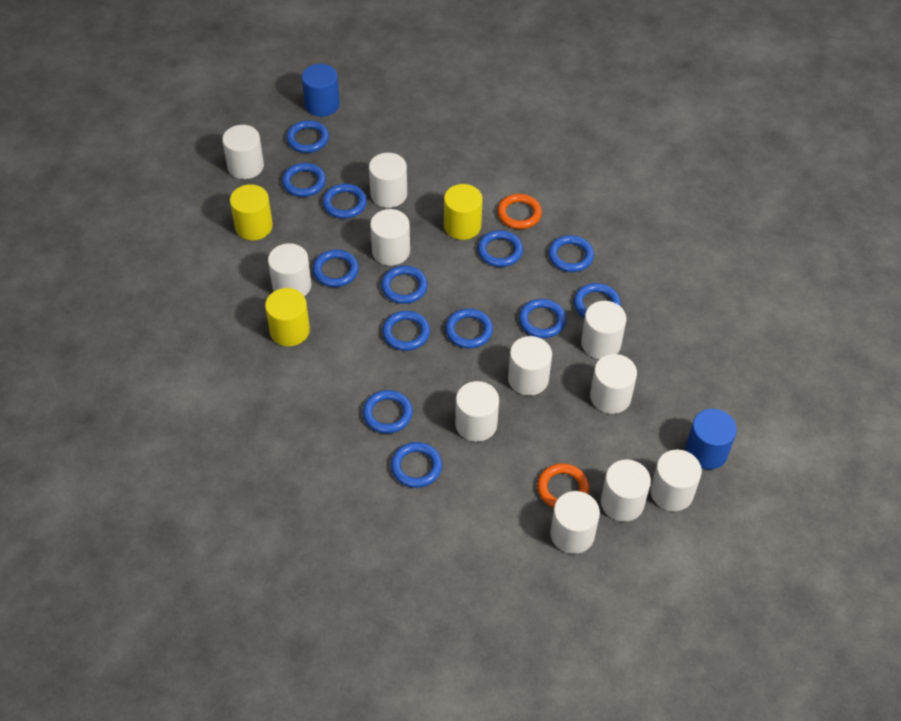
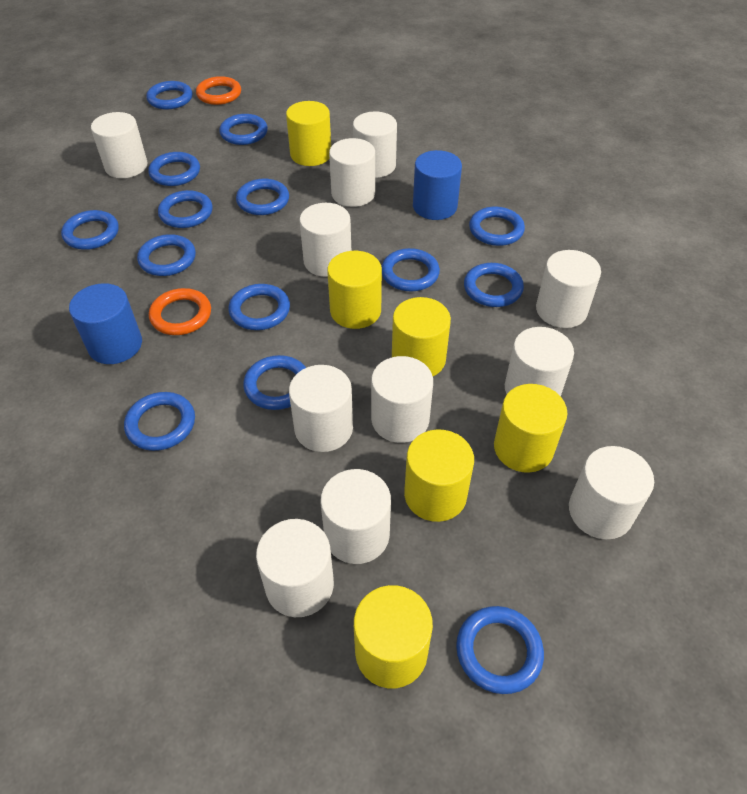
blue ring: 13 -> 14
yellow cylinder: 3 -> 6

